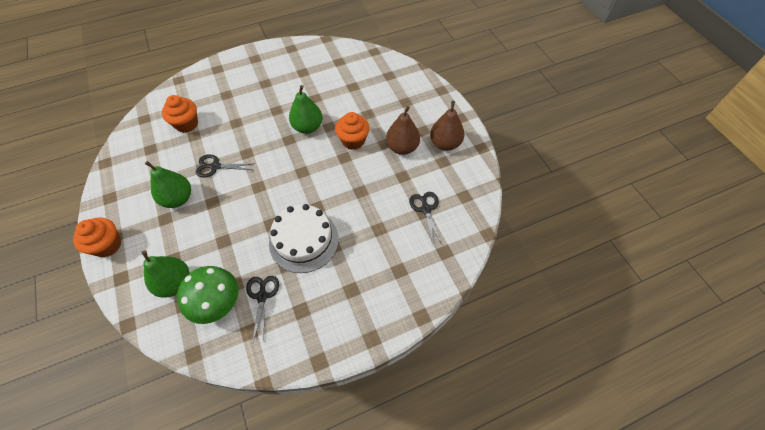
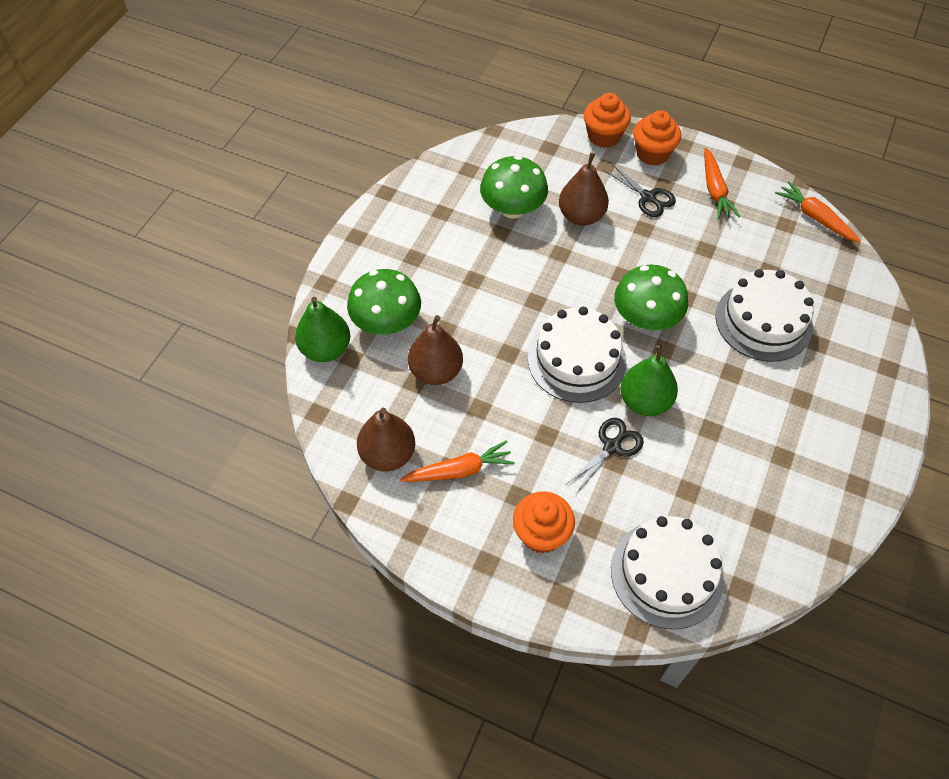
black scissors: 3 -> 2
brown pear: 2 -> 3
green mushroom: 1 -> 3
green pear: 3 -> 2
orange carrot: 0 -> 3
white cake: 1 -> 3

